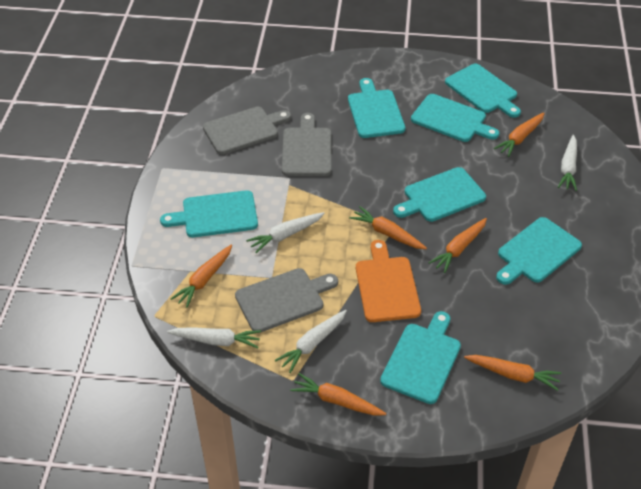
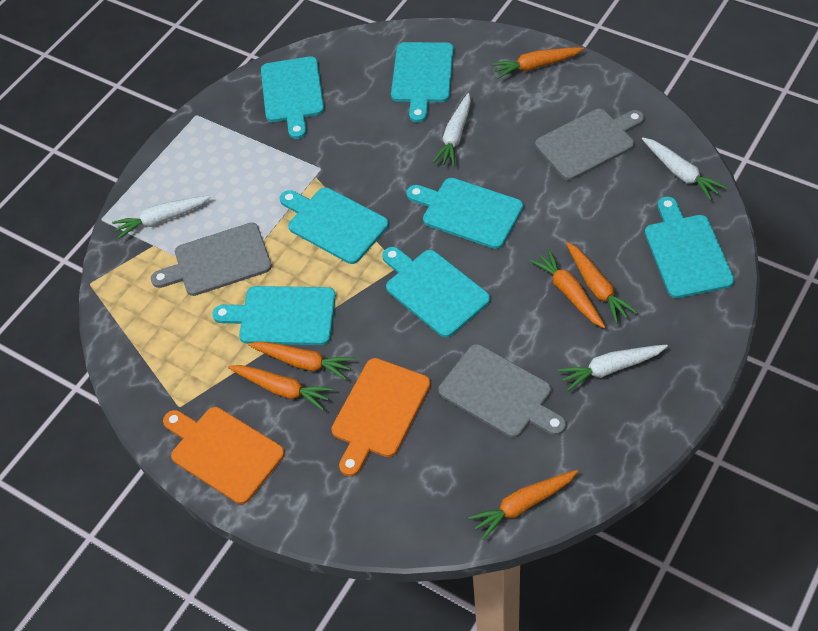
orange cutting board: 1 -> 2

